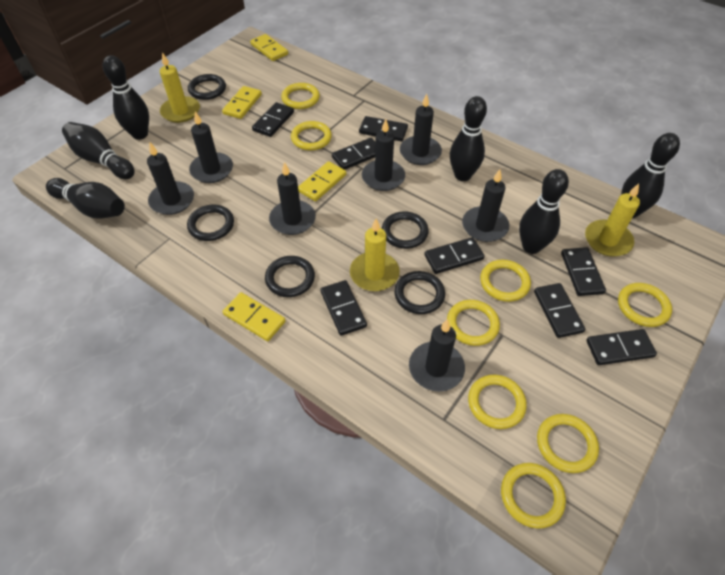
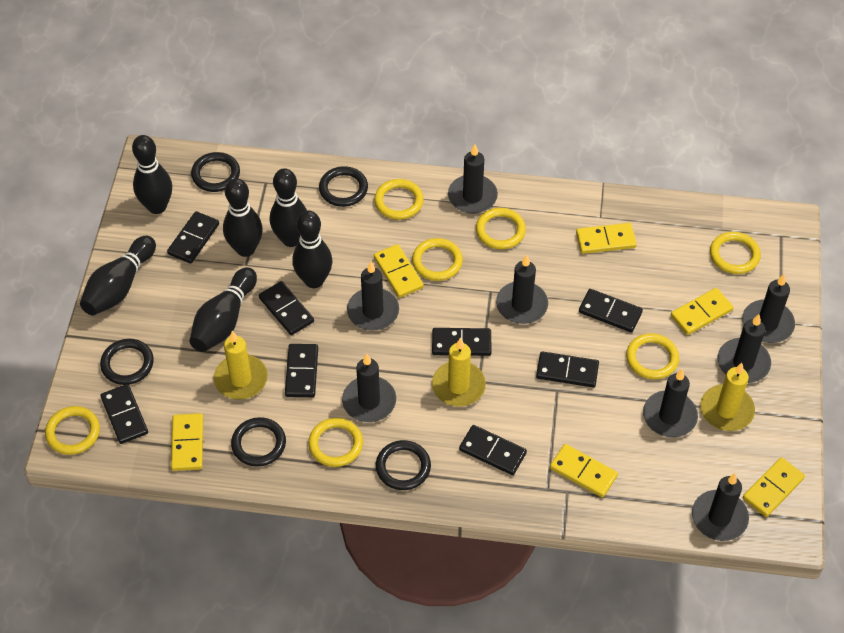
black candle: 7 -> 8
yellow domino: 4 -> 6
yellow ring: 8 -> 7

